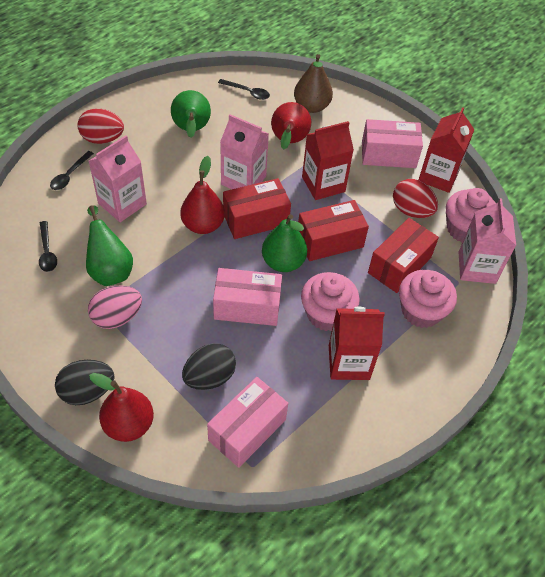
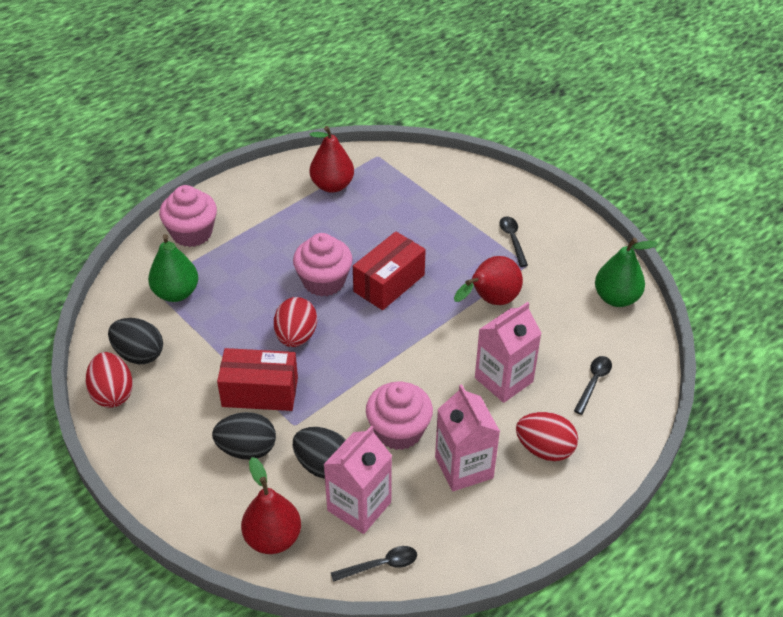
black egg: 2 -> 3
brown pear: 1 -> 0
green pear: 3 -> 2
pink box: 3 -> 0
pink egg: 1 -> 0
red box: 3 -> 2
red carton: 3 -> 0
red egg: 2 -> 3

